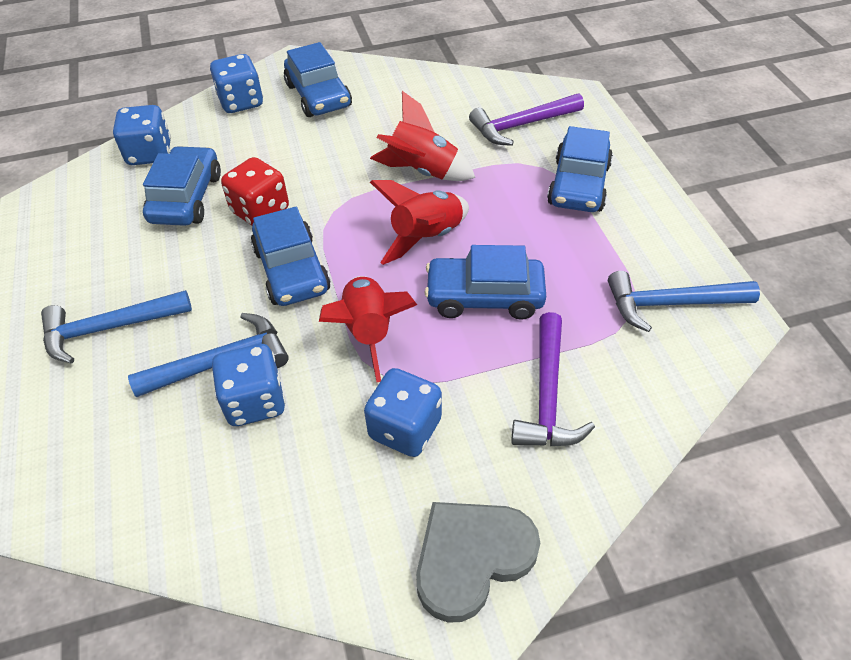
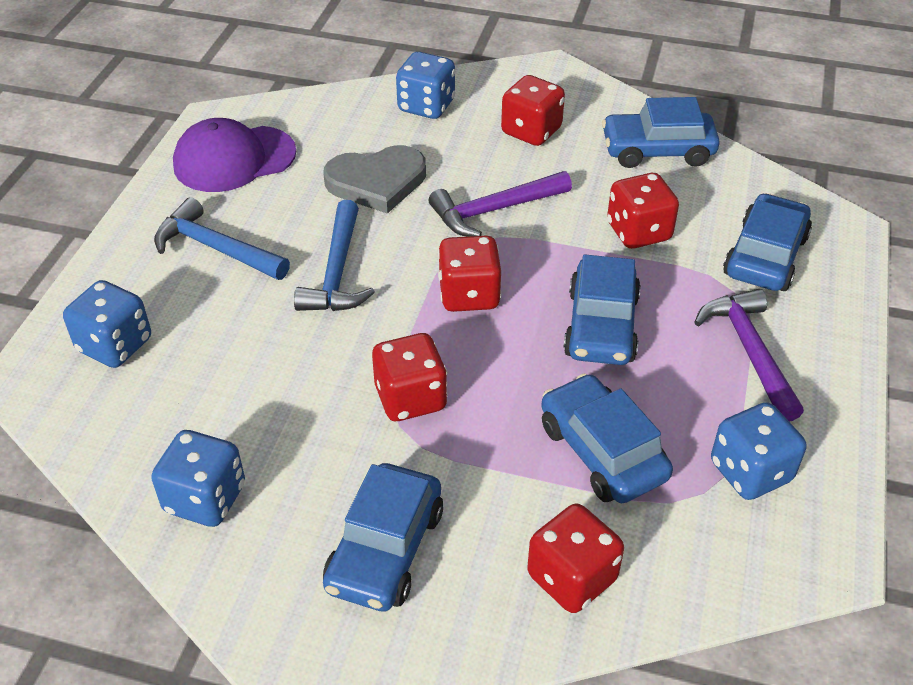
blue hammer: 3 -> 2
purple cap: 0 -> 1
red dice: 1 -> 5
red rocket: 3 -> 0

